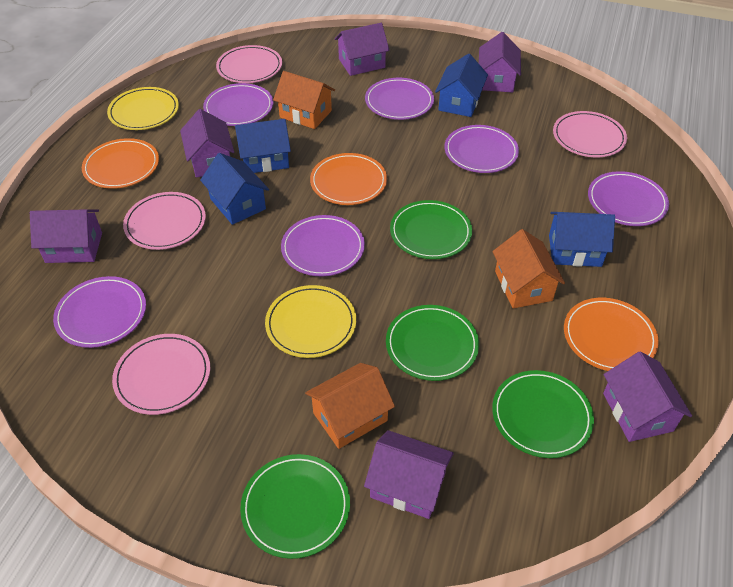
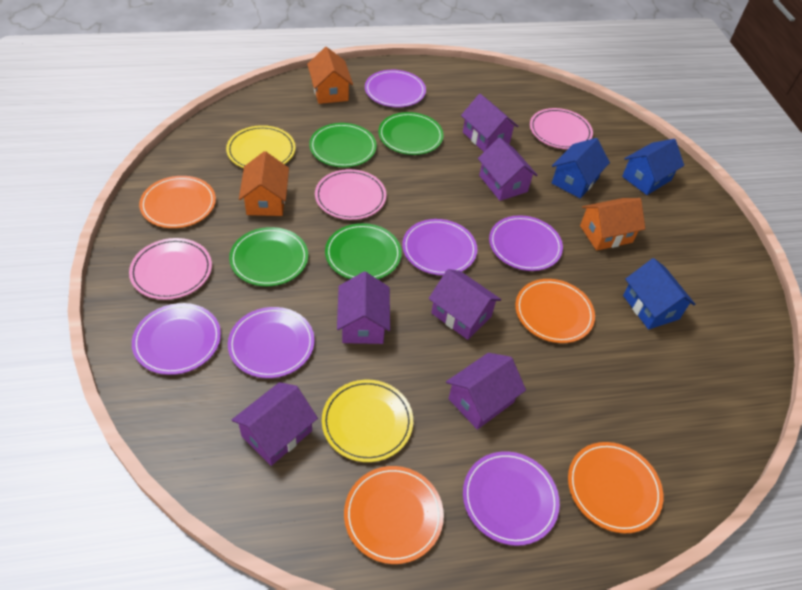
blue house: 4 -> 3
orange plate: 3 -> 4
pink plate: 4 -> 3

